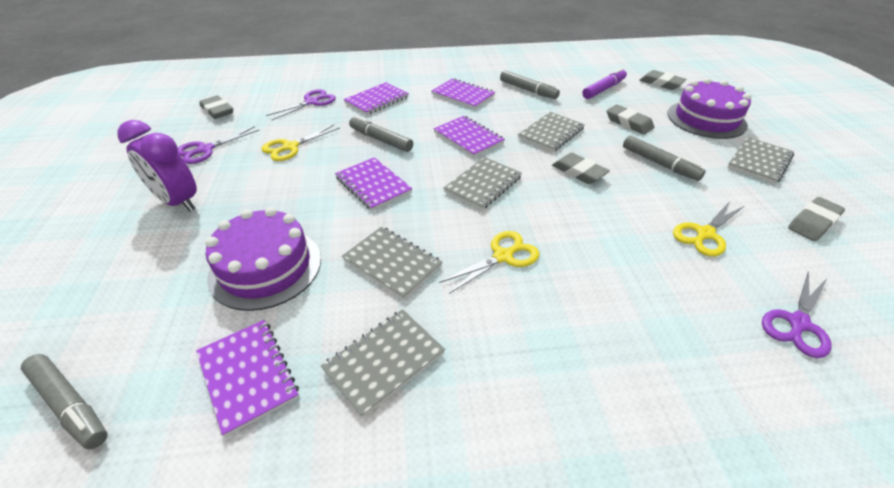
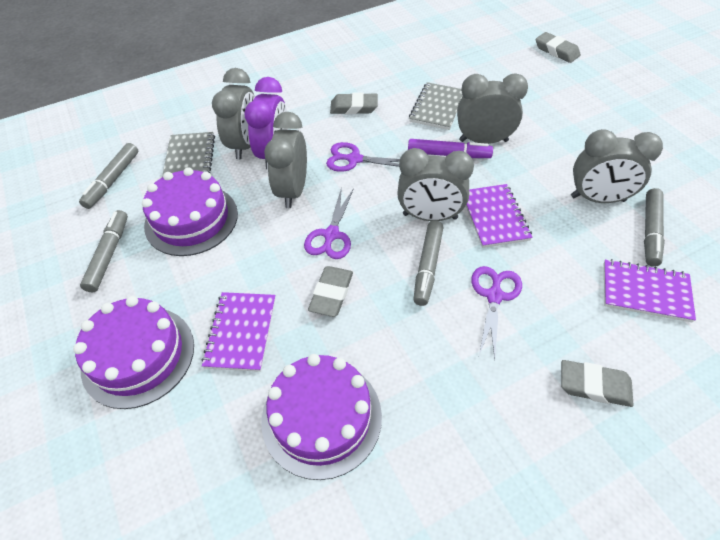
grey clock: 0 -> 5
grey eraser: 5 -> 4
grey notebook: 5 -> 2
purple cake: 2 -> 3
purple notebook: 5 -> 3
yellow scissors: 3 -> 0

